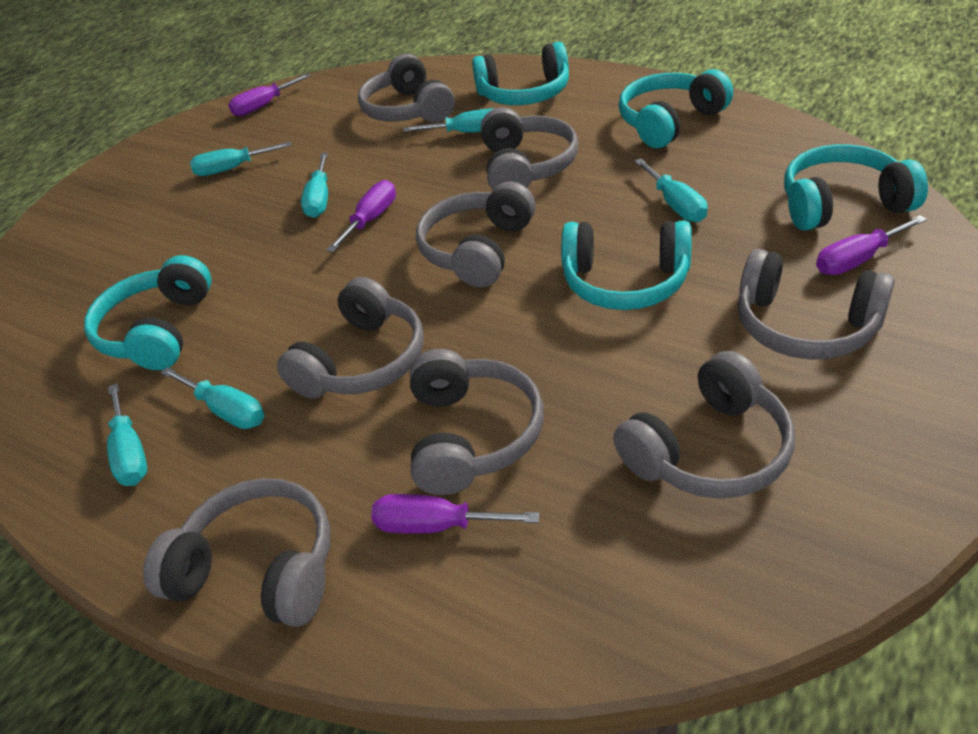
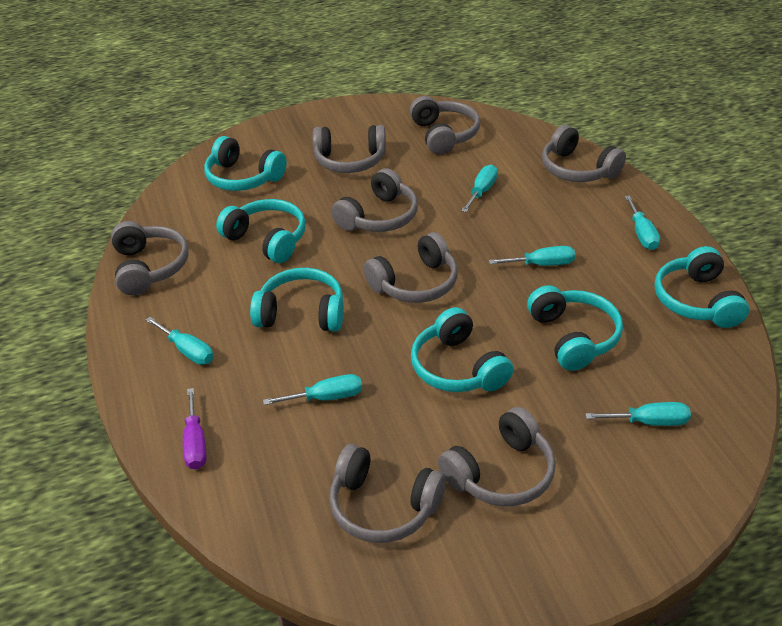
purple screwdriver: 4 -> 1
turquoise headphones: 5 -> 6

